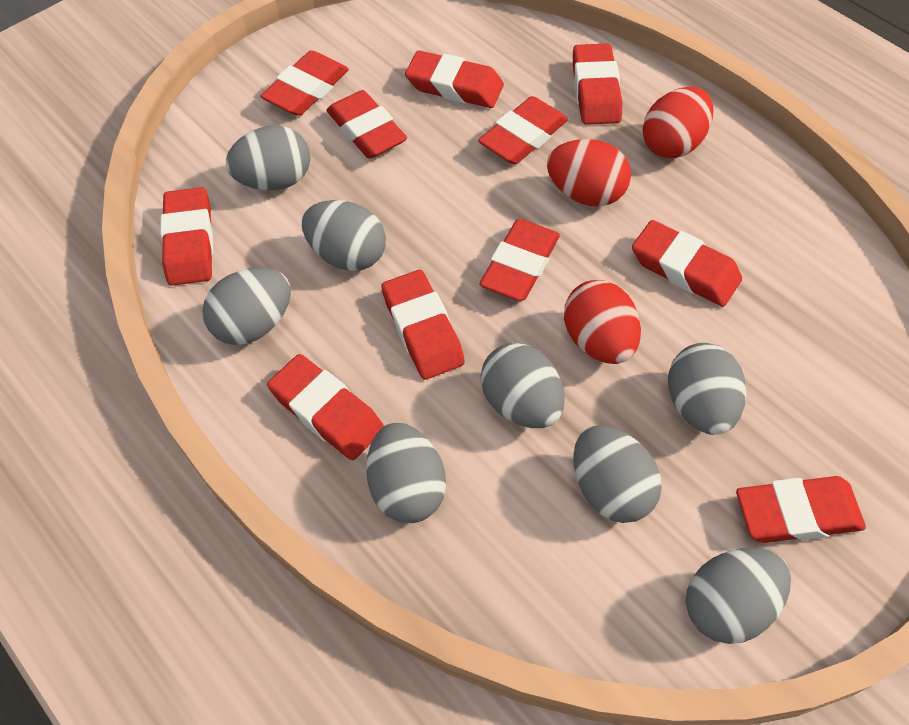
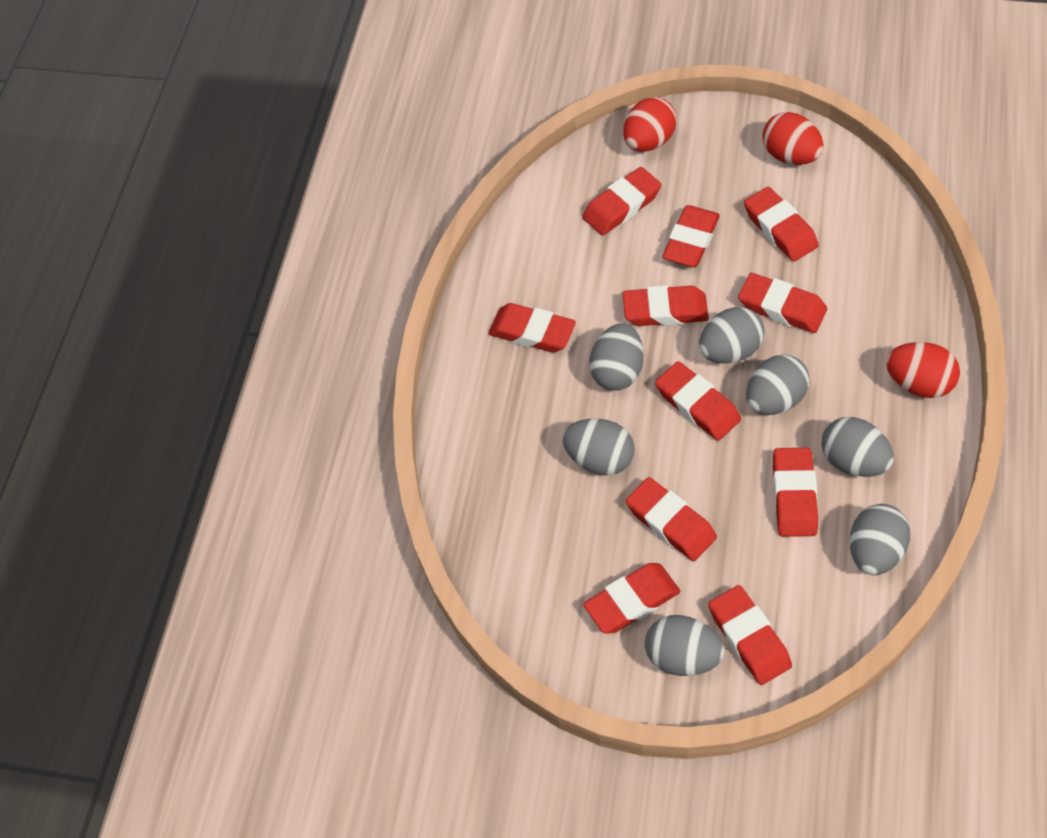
grey egg: 8 -> 7

